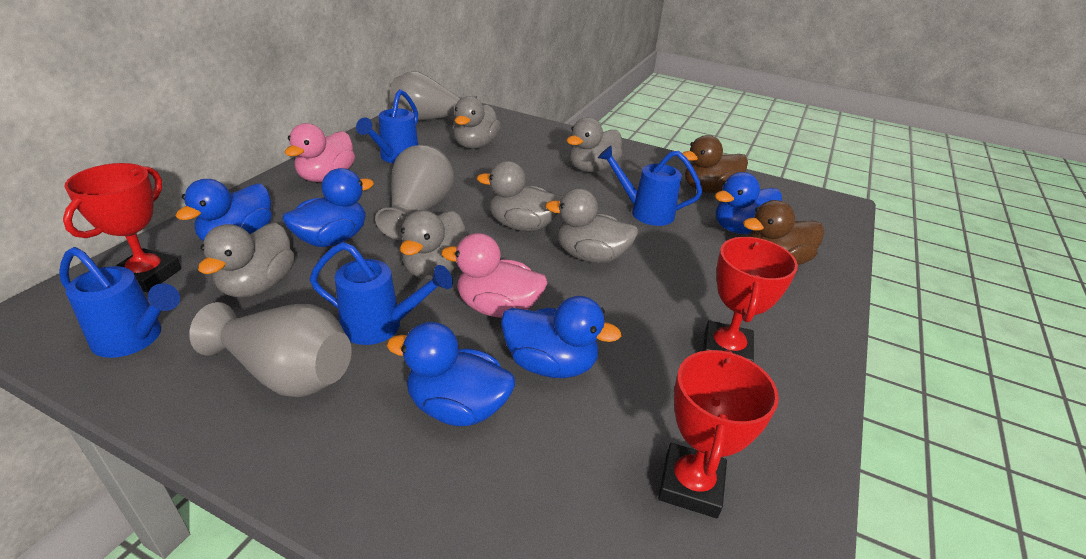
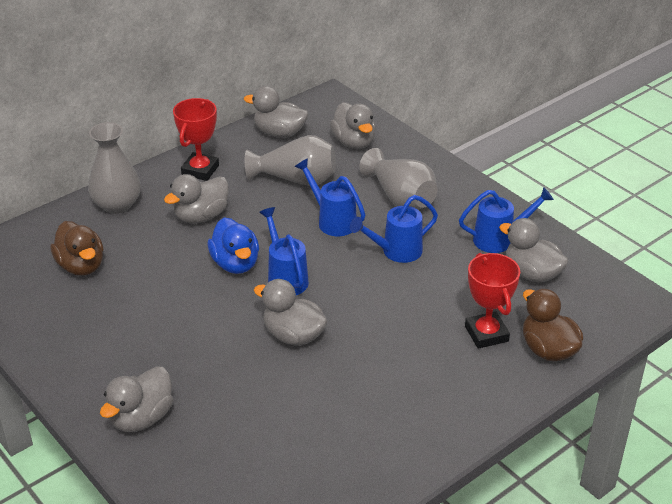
blue duck: 5 -> 1
pink duck: 2 -> 0
red trophy: 3 -> 2

